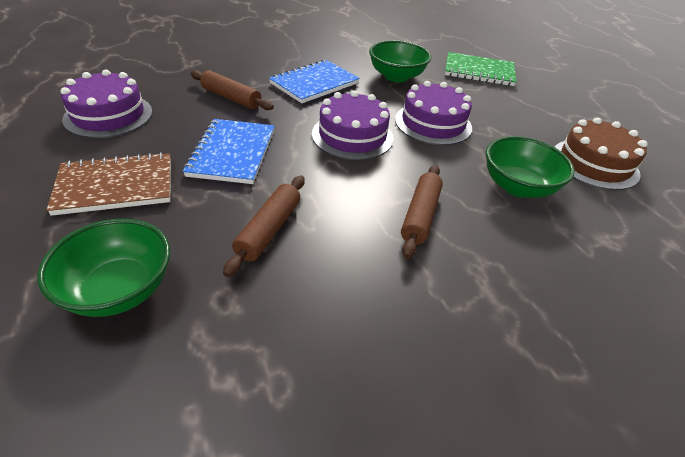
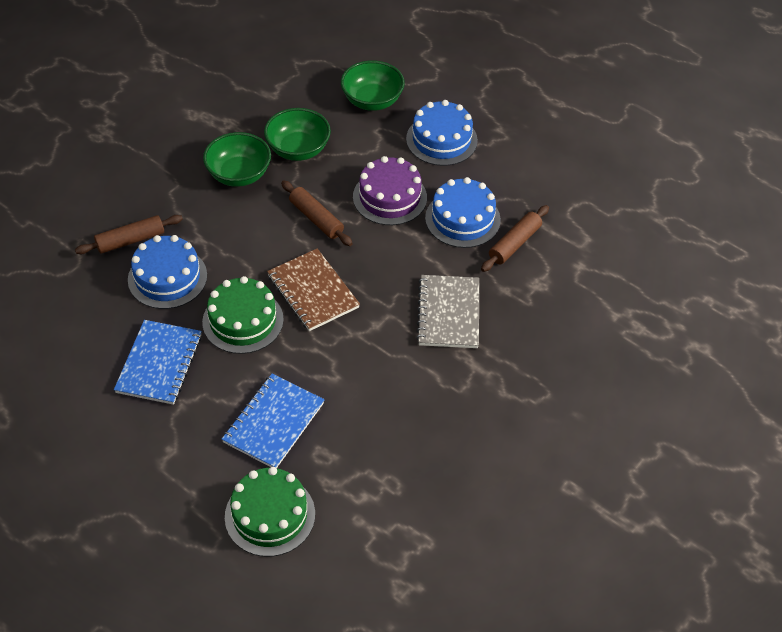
blue cake: 0 -> 3
brown cake: 1 -> 0
green cake: 0 -> 2
green notebook: 1 -> 0
grey notebook: 0 -> 1
purple cake: 3 -> 1

